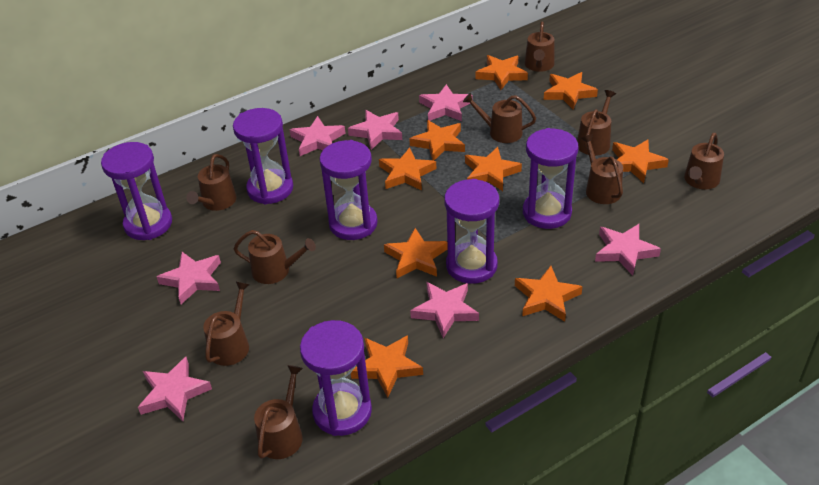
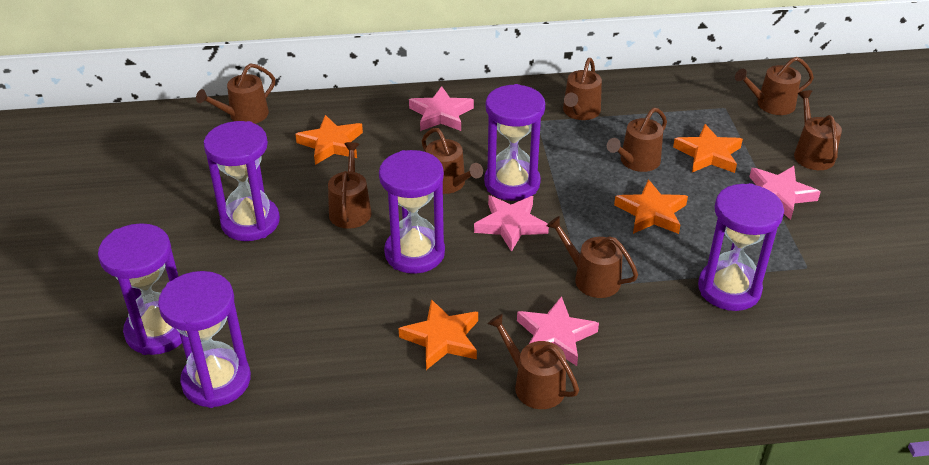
orange star: 9 -> 4
pink star: 7 -> 4

